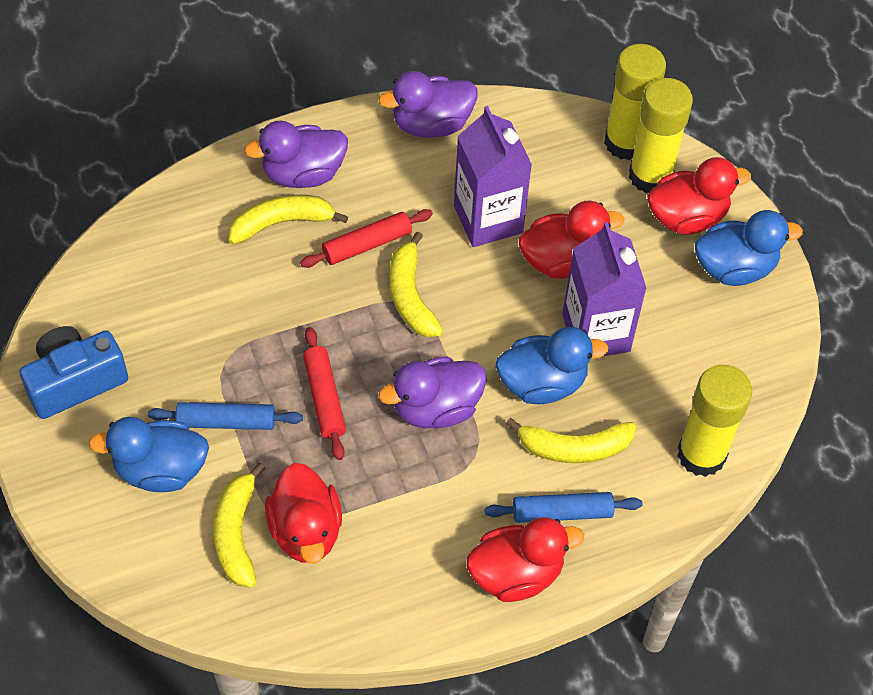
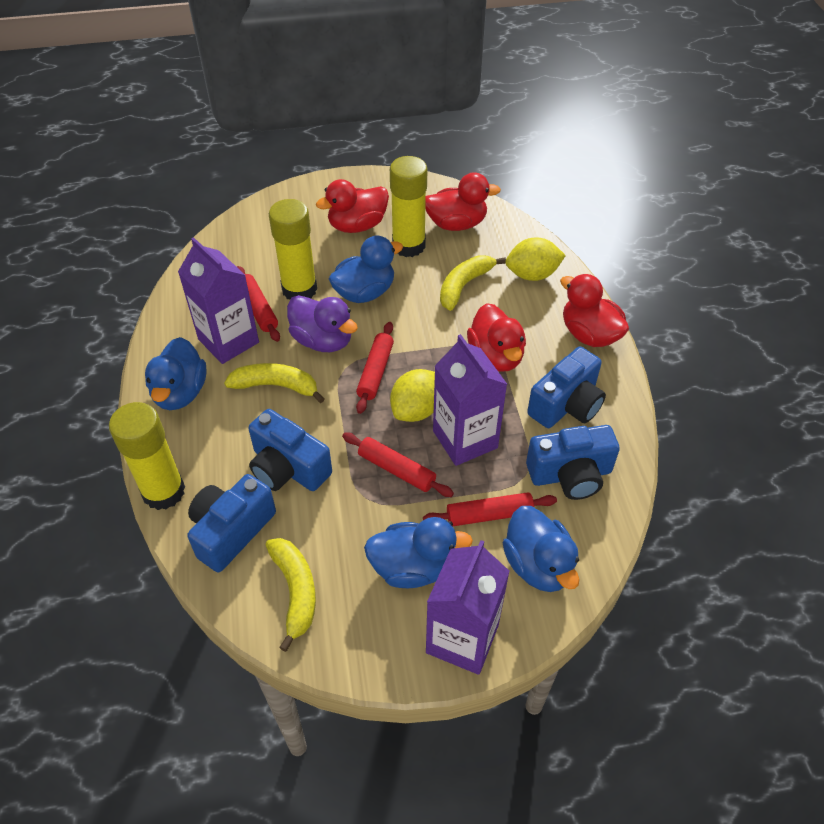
blue camera: 1 -> 4
blue duck: 3 -> 4
blue rolling pin: 2 -> 0
purple carton: 2 -> 3
purple duck: 3 -> 1
red rolling pin: 2 -> 4
yellow banana: 4 -> 3
yellow lemon: 0 -> 2

